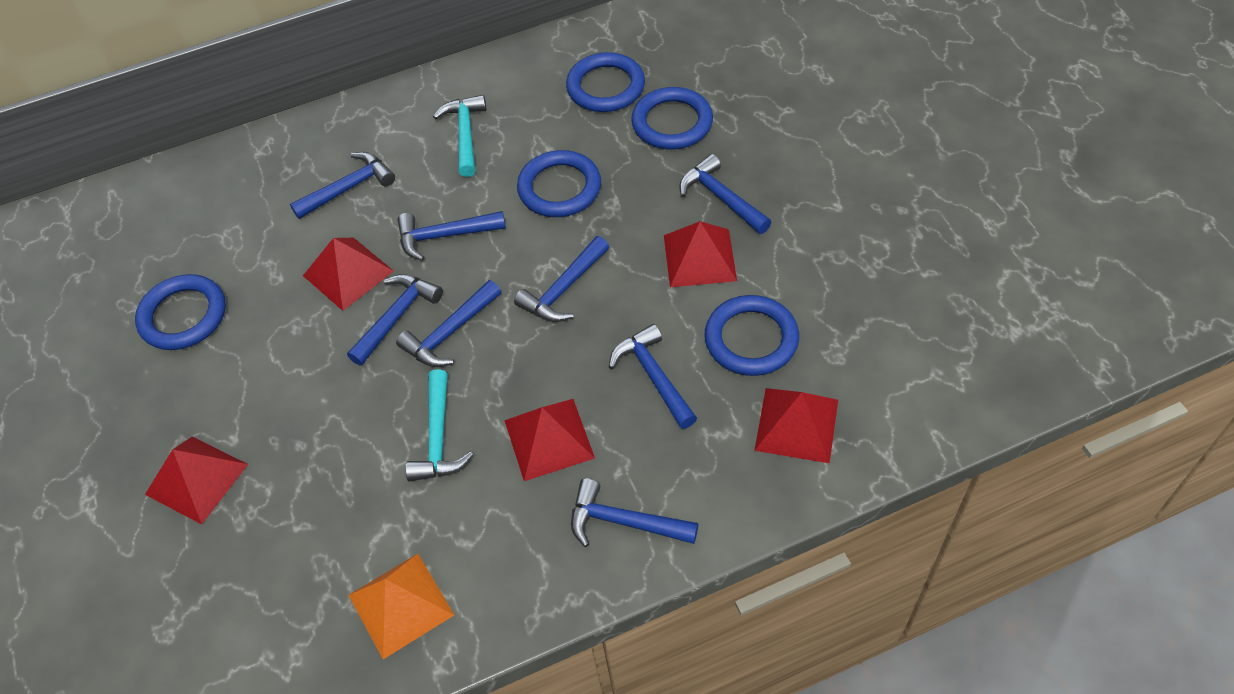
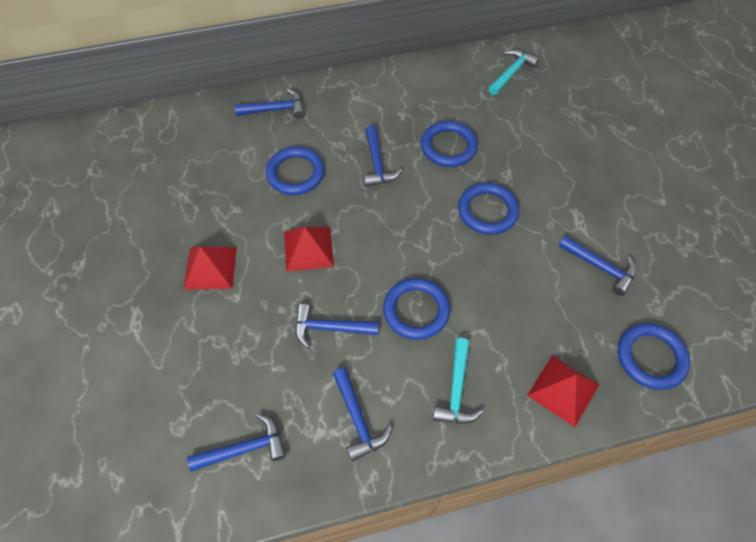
blue hammer: 8 -> 6
orange pyramid: 1 -> 0
red pyramid: 5 -> 3

